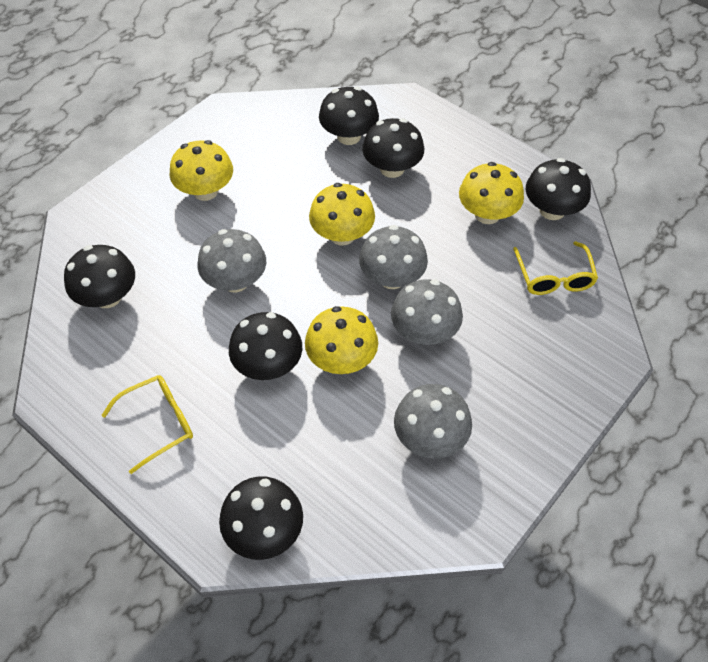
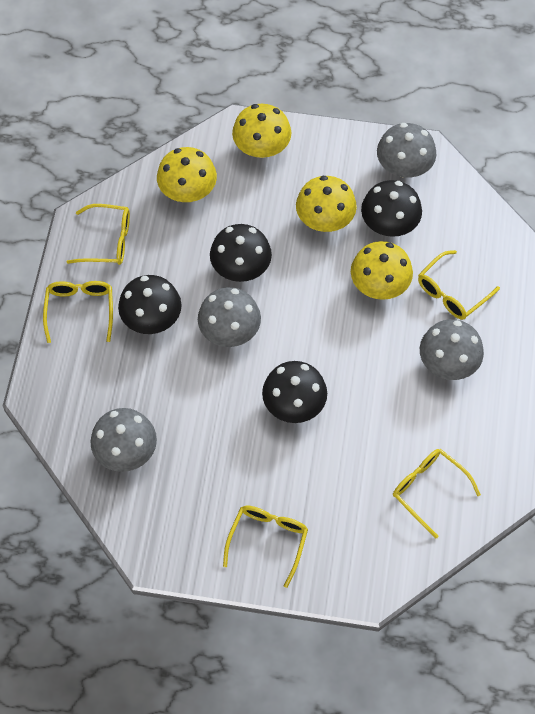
black mushroom: 6 -> 4
yellow glasses: 2 -> 5

